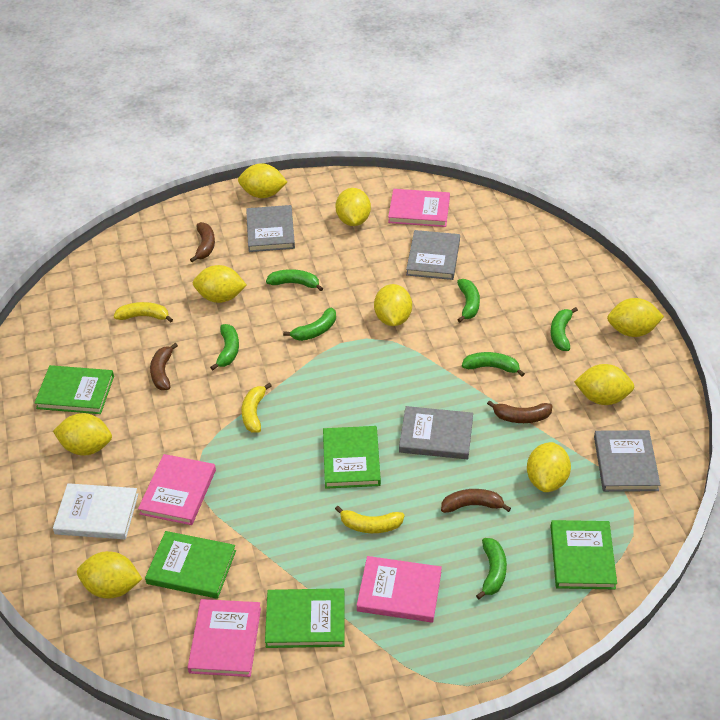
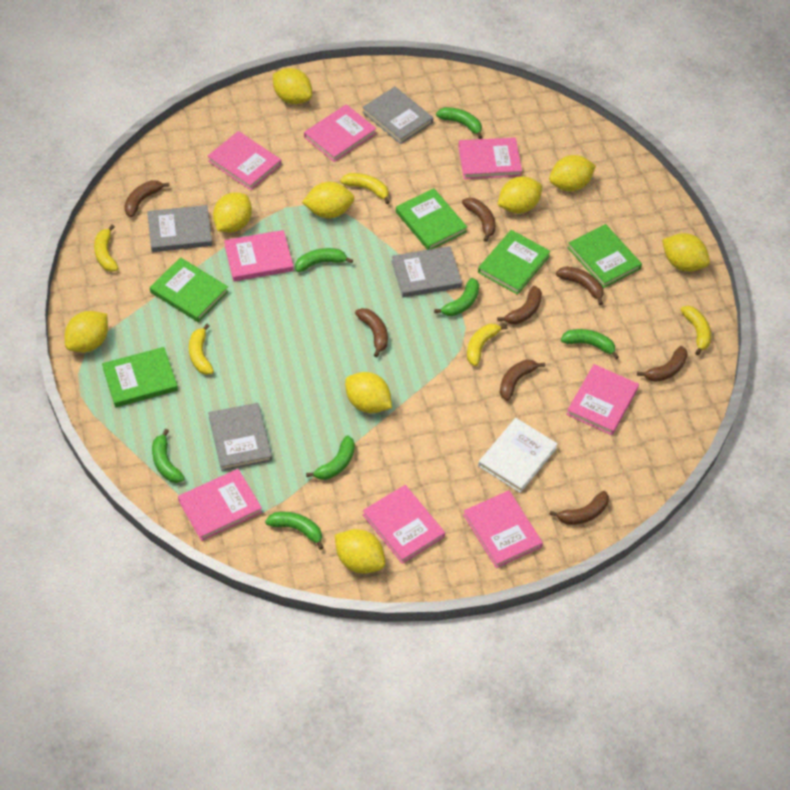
brown banana: 4 -> 8
pink book: 4 -> 8
yellow banana: 3 -> 5

